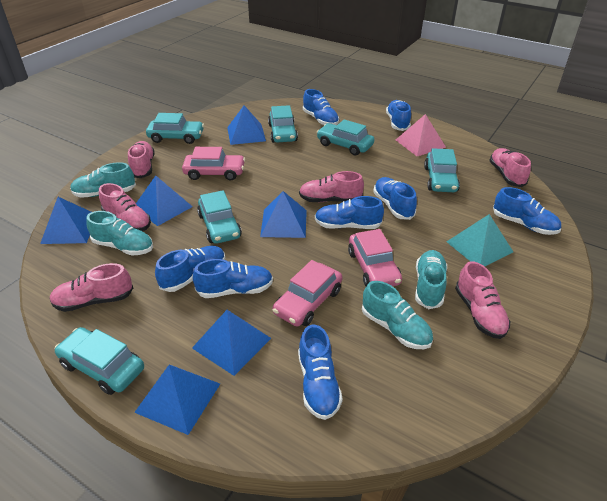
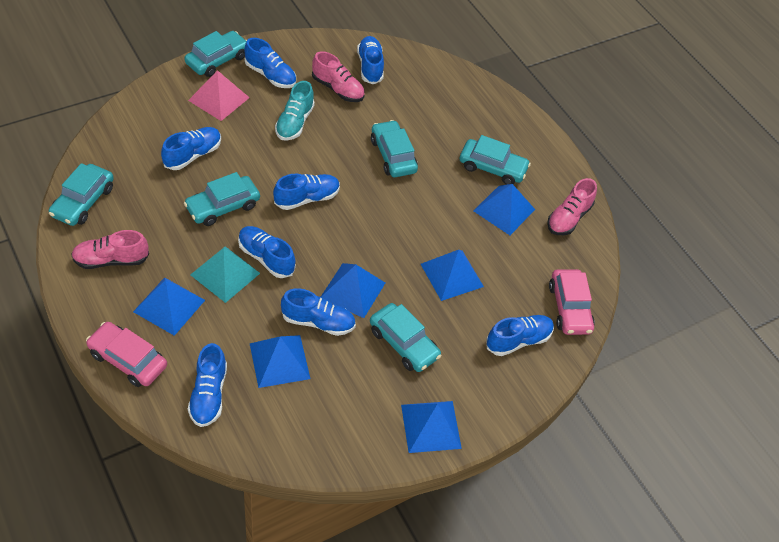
pink car: 3 -> 2
pink shoe: 6 -> 3
turquoise shoe: 4 -> 1

